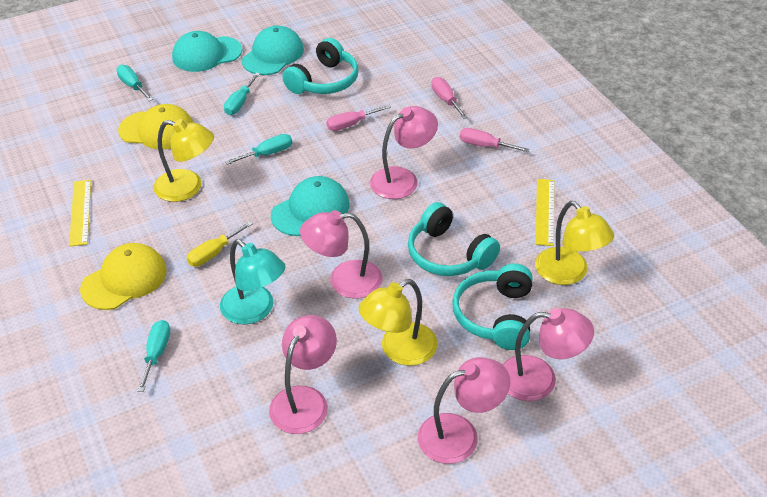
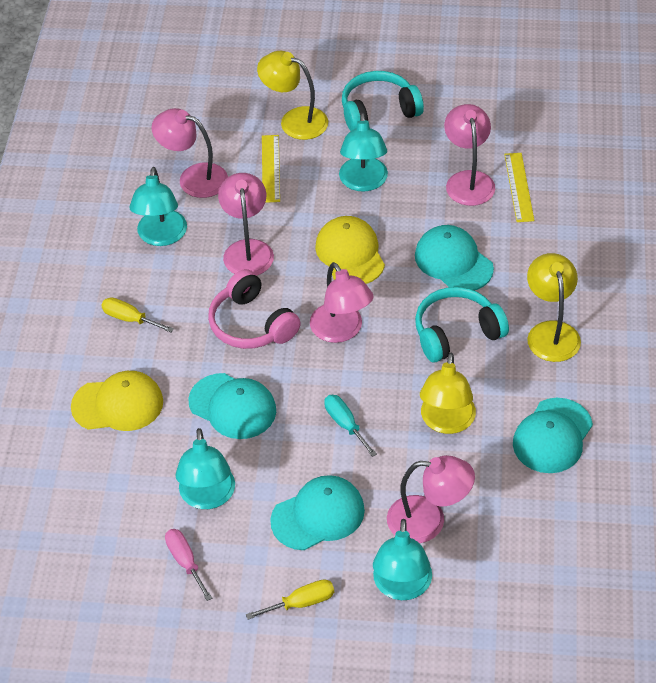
pink headphones: 0 -> 1
pink screwdriver: 3 -> 1
turquoise cap: 3 -> 4
turquoise headphones: 3 -> 2
turquoise lamp: 1 -> 4
turquoise screwdriver: 4 -> 1
yellow screwdriver: 1 -> 2

